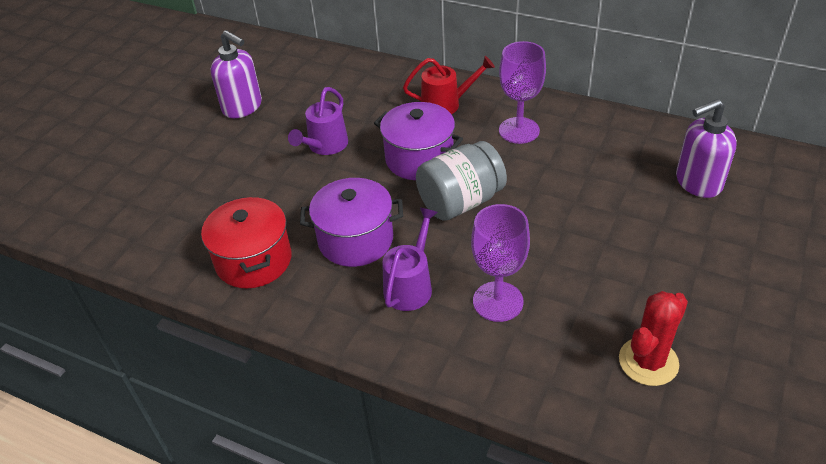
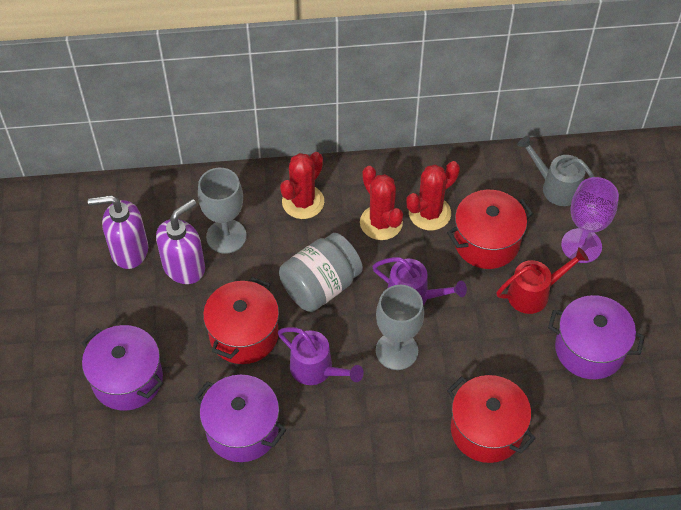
grey goblet: 0 -> 2
grey watering can: 0 -> 1
purple goblet: 2 -> 1
purple pot: 2 -> 3
red cactus: 1 -> 3
red pot: 1 -> 3

